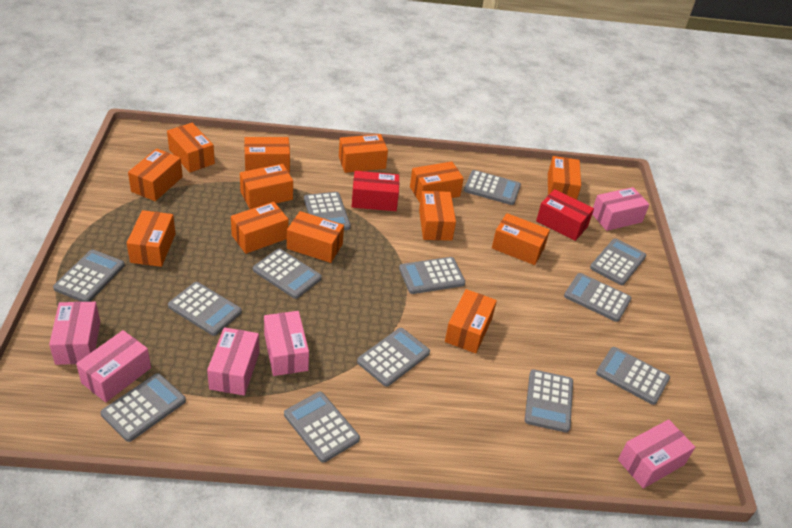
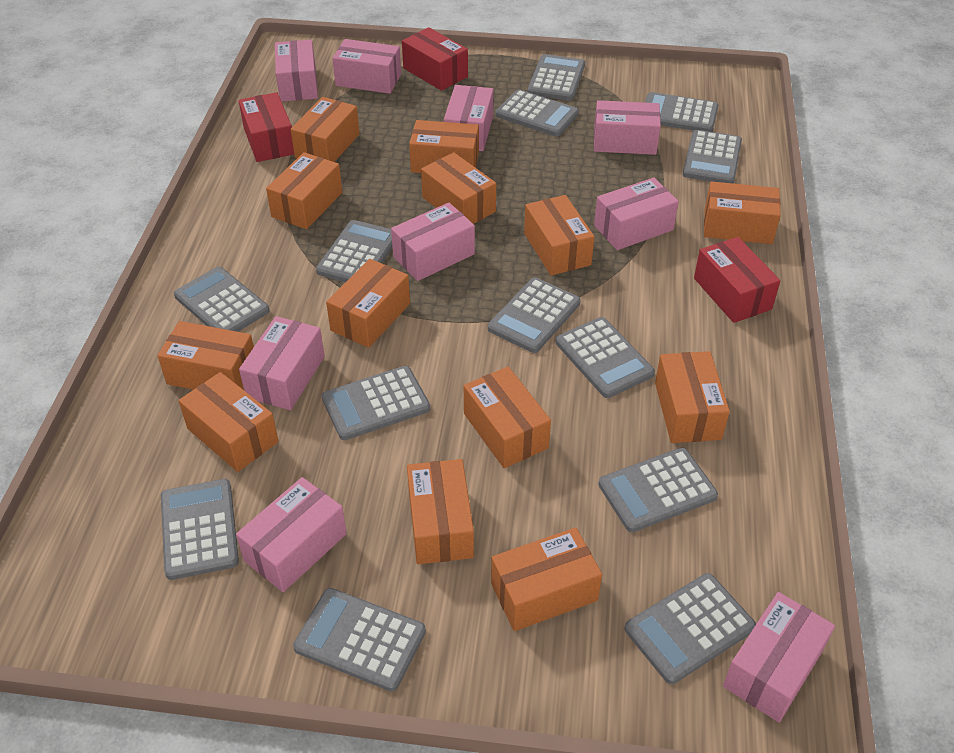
pink box: 6 -> 9
red box: 2 -> 3

